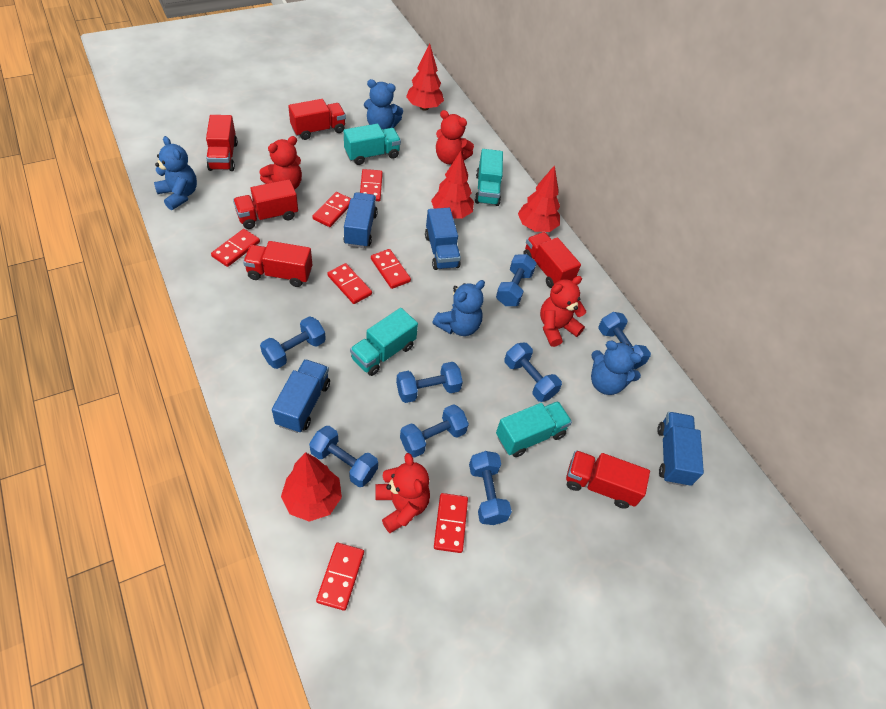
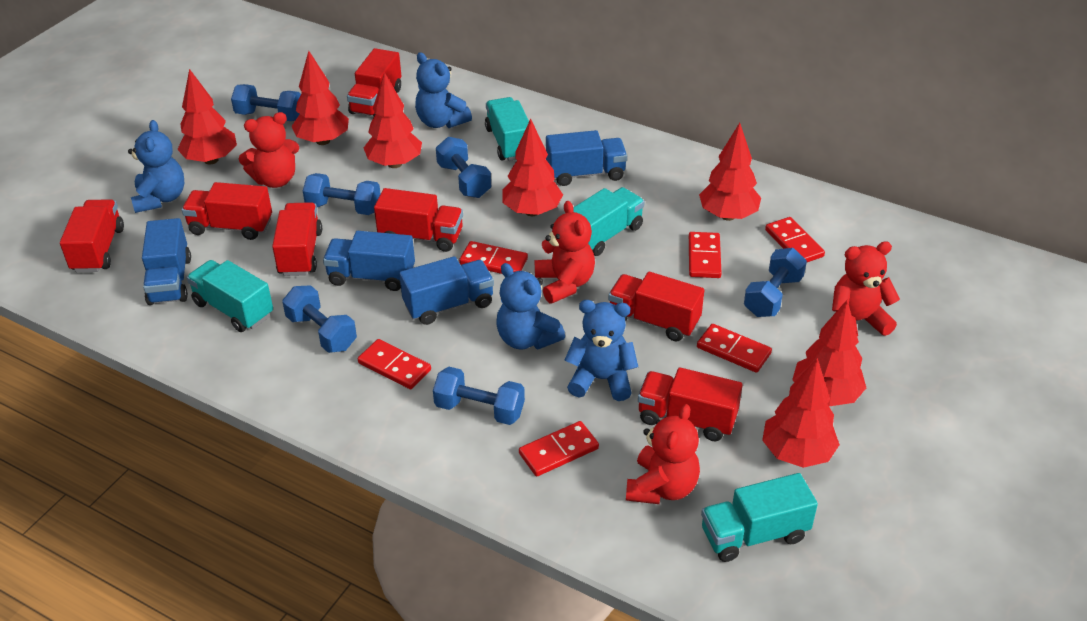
blue dumbbell: 8 -> 6
red domino: 7 -> 6
red tree: 4 -> 7
red truck: 6 -> 7

